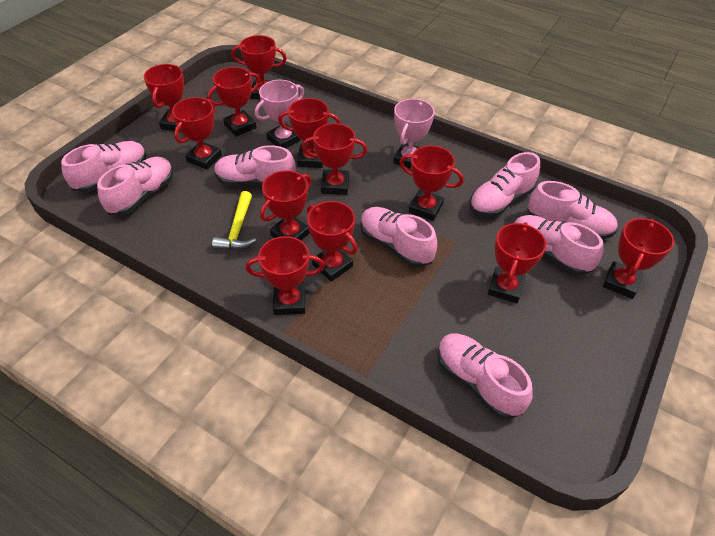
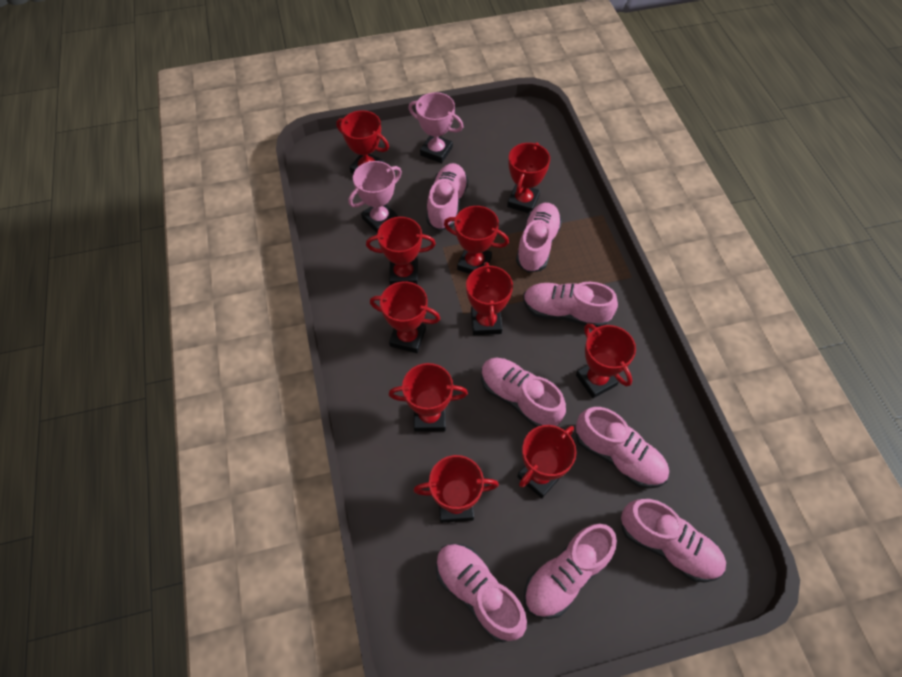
red trophy: 12 -> 10
yellow hammer: 1 -> 0

